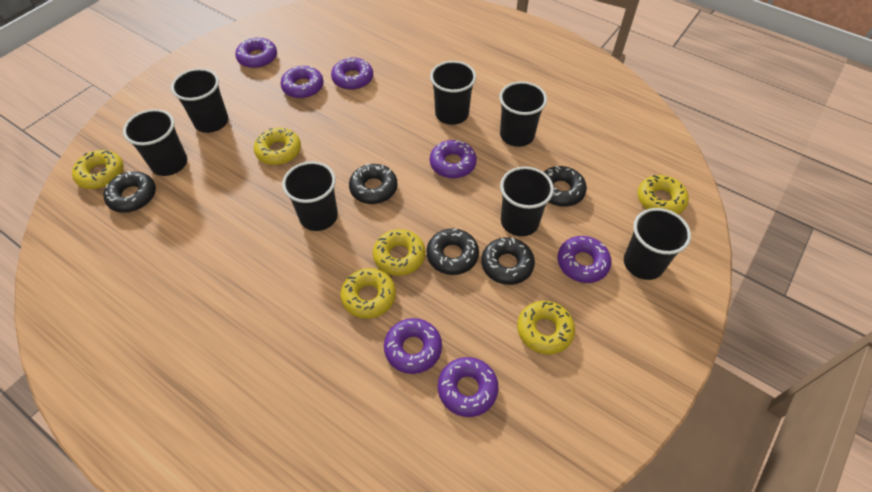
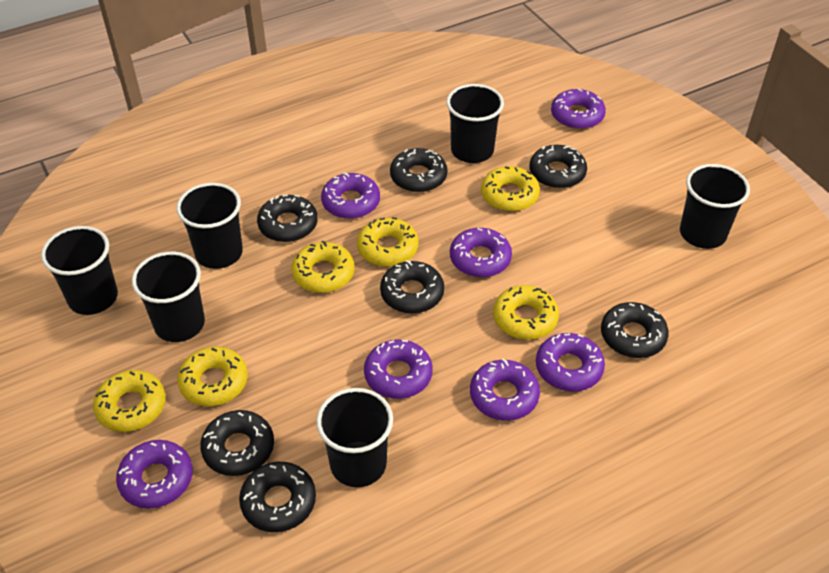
black cup: 7 -> 6
black donut: 5 -> 7

